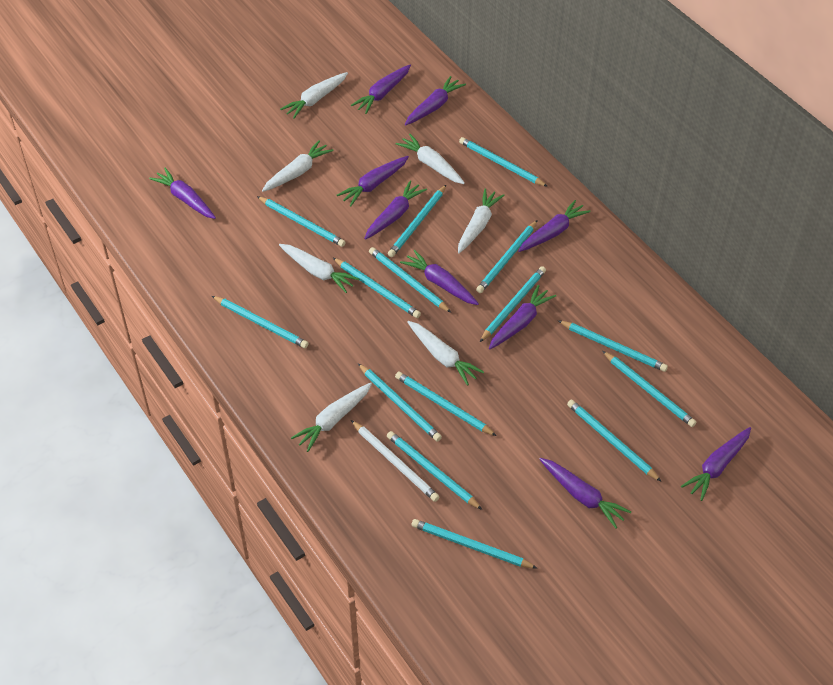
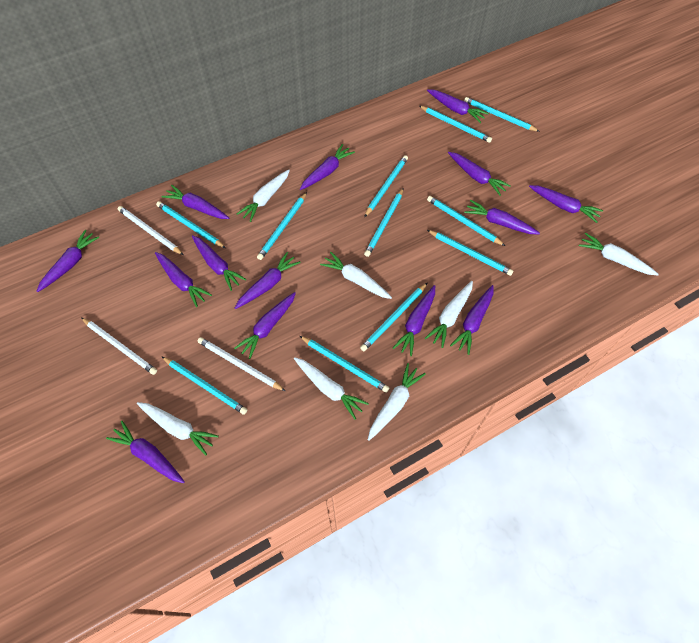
purple carrot: 10 -> 14
turquoise pencil: 15 -> 11
white pencil: 1 -> 3

